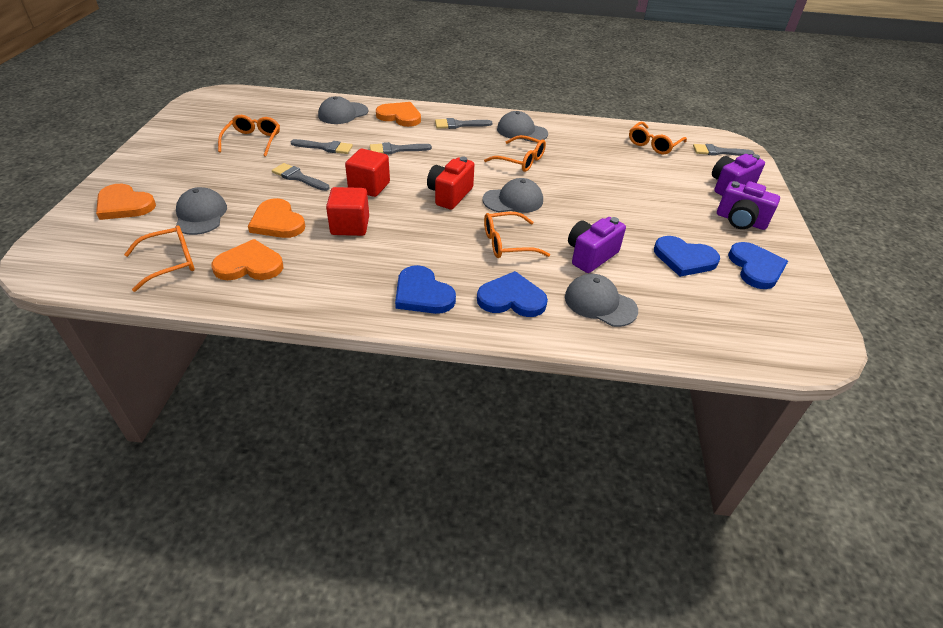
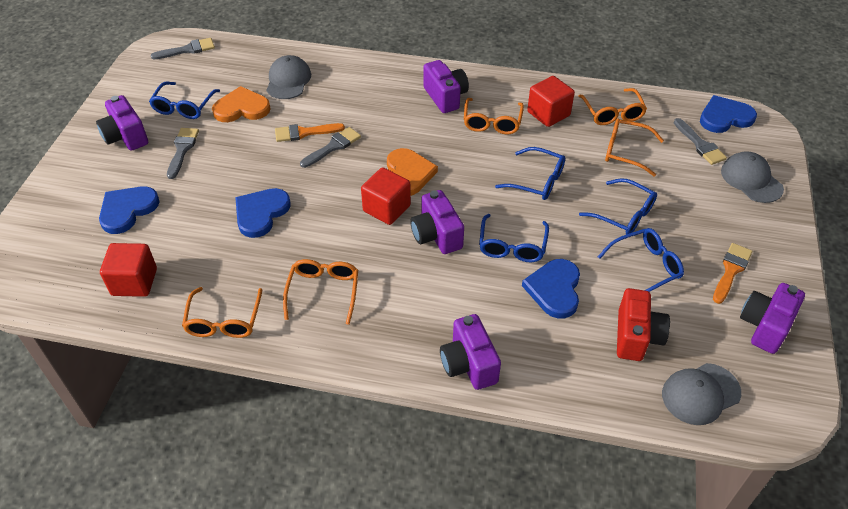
blue glasses: 0 -> 5
grey brush: 5 -> 4
grey cap: 5 -> 3
orange brush: 0 -> 2
orange heart: 4 -> 2
purple camera: 3 -> 5
red cube: 2 -> 3

